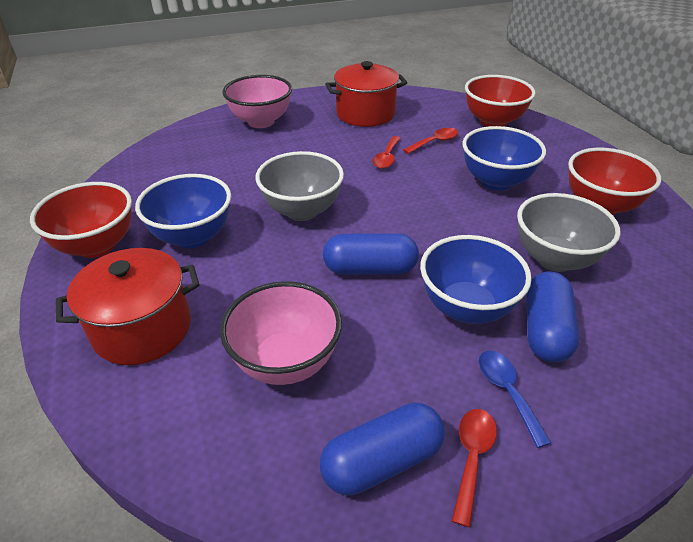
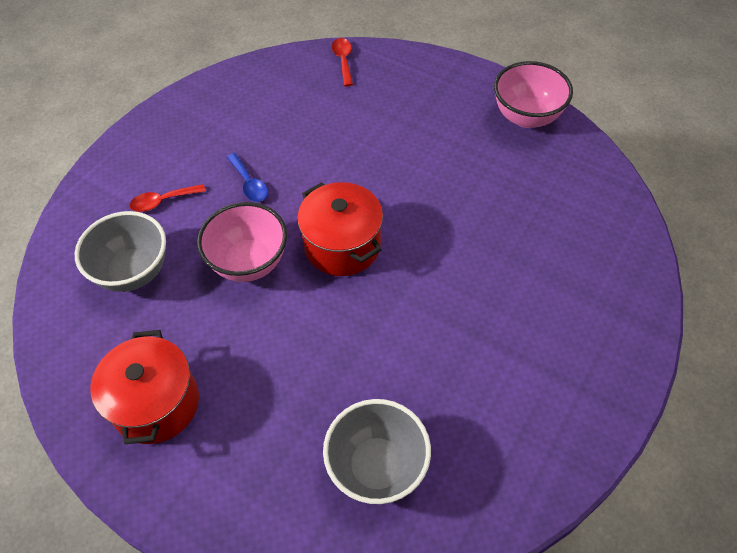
blue bowl: 3 -> 0
blue capsule: 3 -> 0
red bowl: 3 -> 0
red spoon: 3 -> 2

